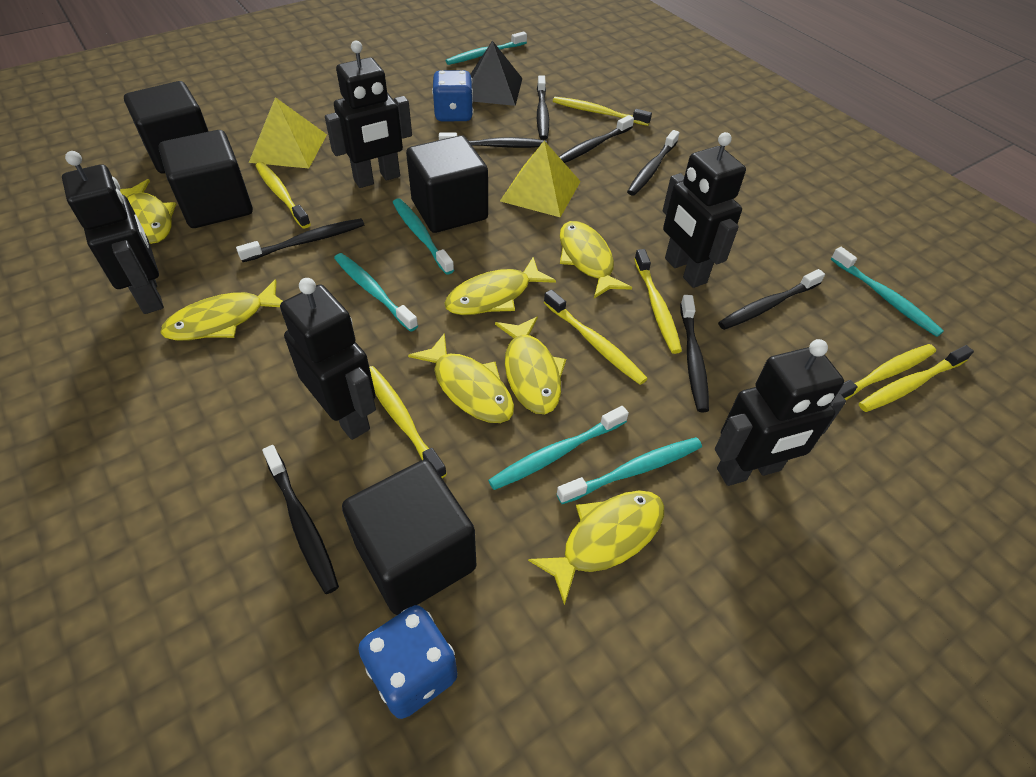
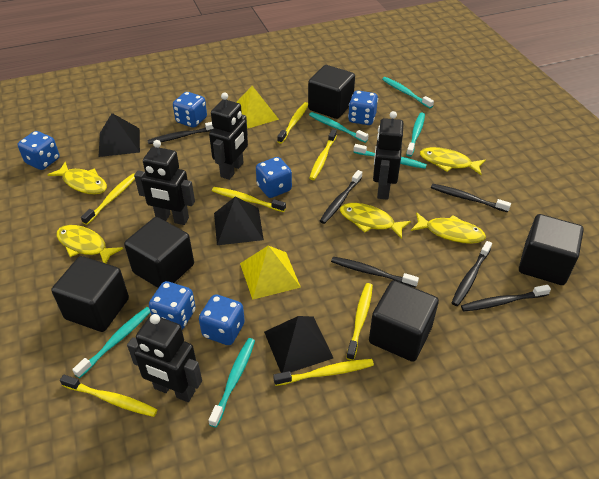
black cube: 4 -> 5
black pyramid: 1 -> 3
black robot: 5 -> 4
black toothbrush: 8 -> 6
blue dice: 2 -> 6
yellow fish: 7 -> 5

